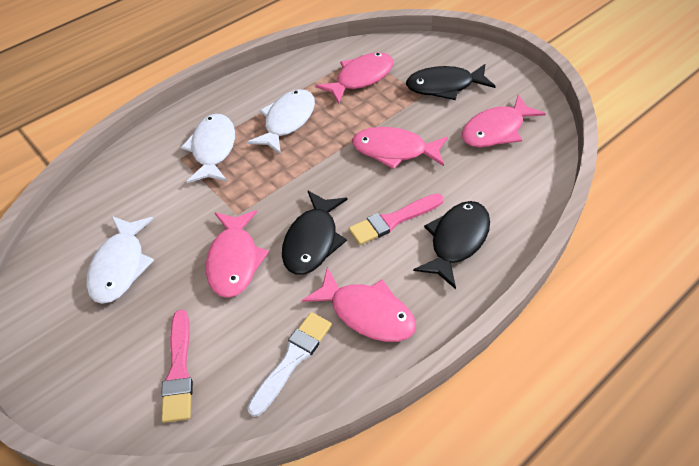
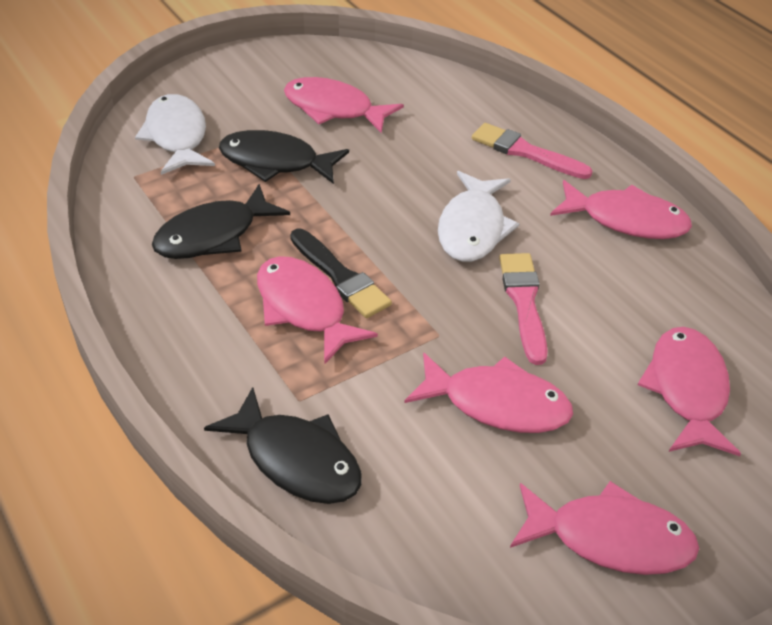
black brush: 0 -> 1
pink fish: 5 -> 6
white brush: 1 -> 0
white fish: 3 -> 2

